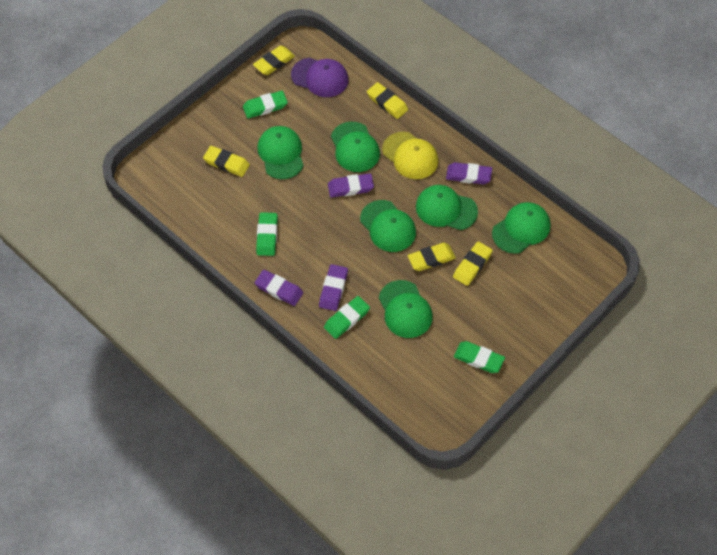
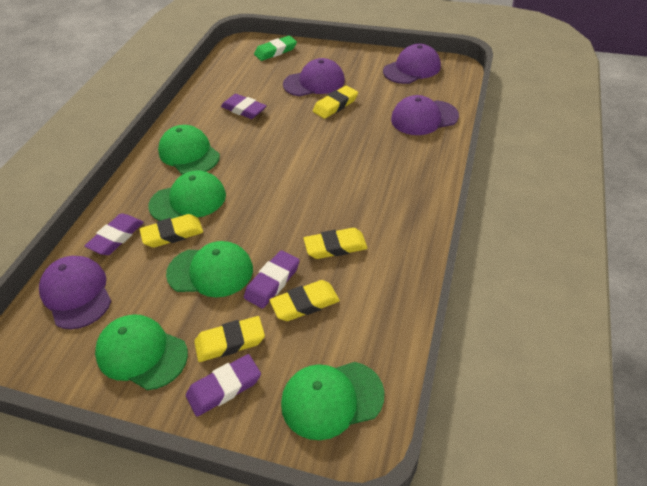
green cap: 6 -> 5
green eraser: 4 -> 1
purple cap: 1 -> 4
yellow cap: 1 -> 0

